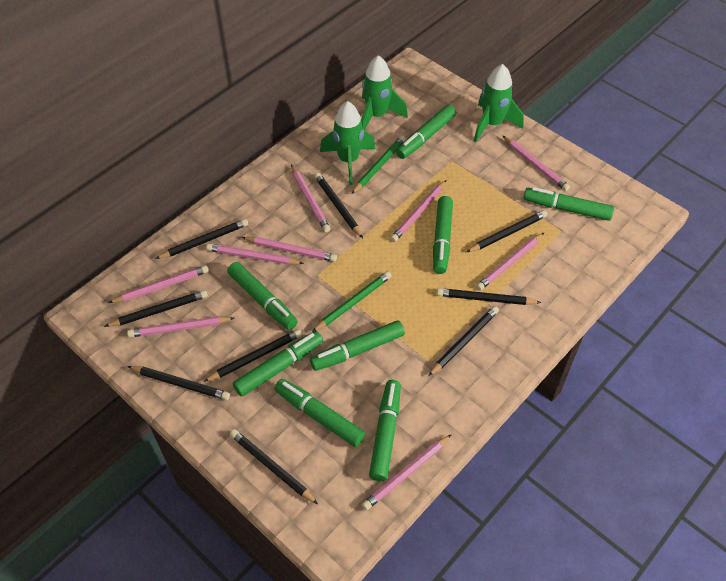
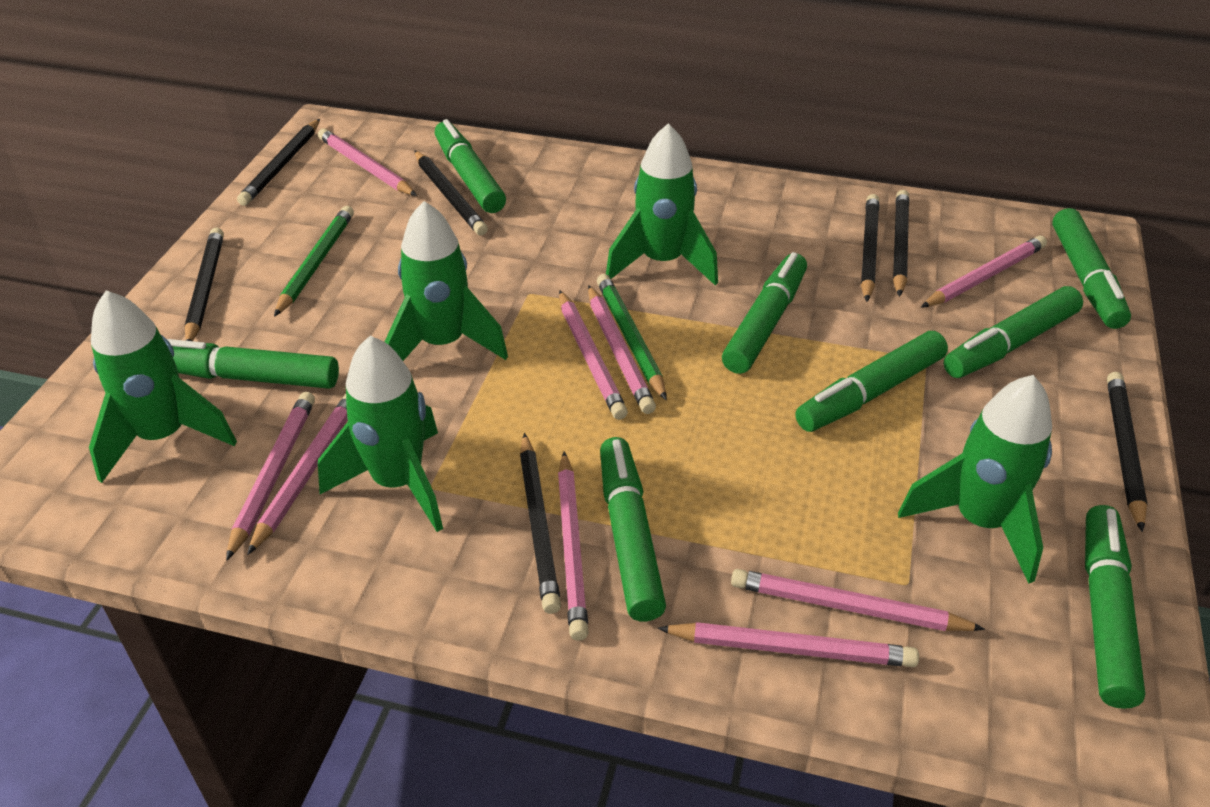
black pencil: 9 -> 7
green rocket: 3 -> 5

